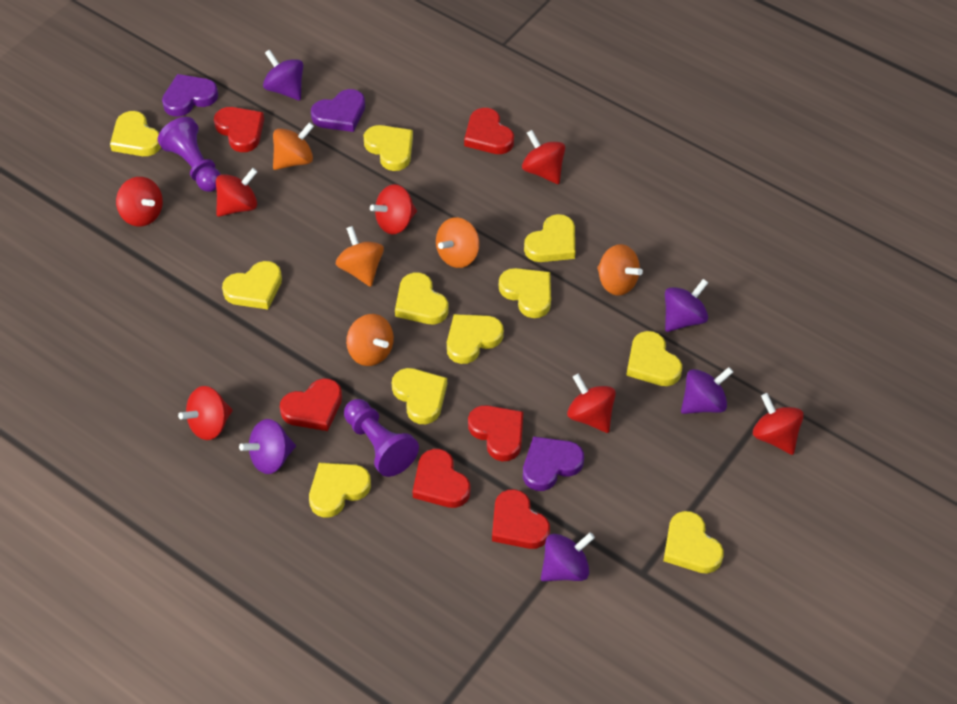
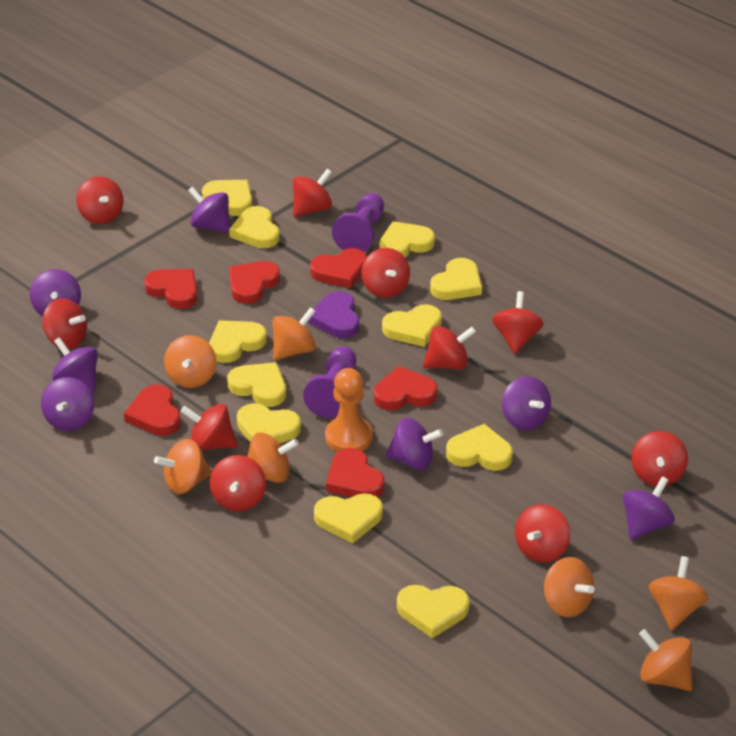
orange pawn: 0 -> 1
orange spinning top: 5 -> 7
purple heart: 3 -> 1
purple spinning top: 5 -> 7
red spinning top: 7 -> 10

